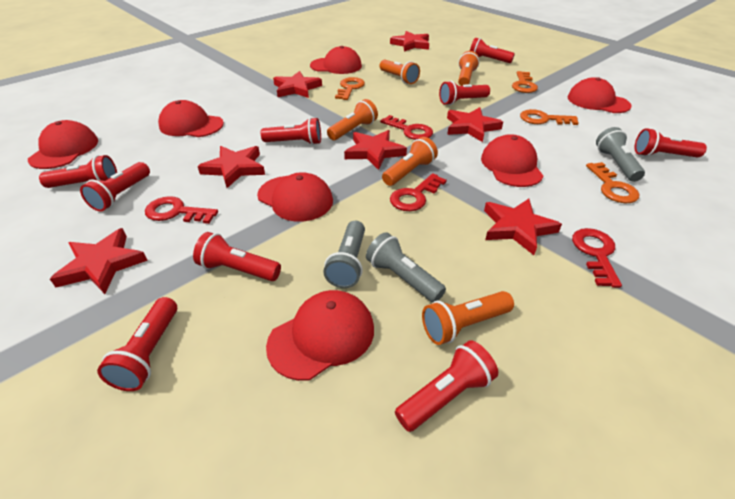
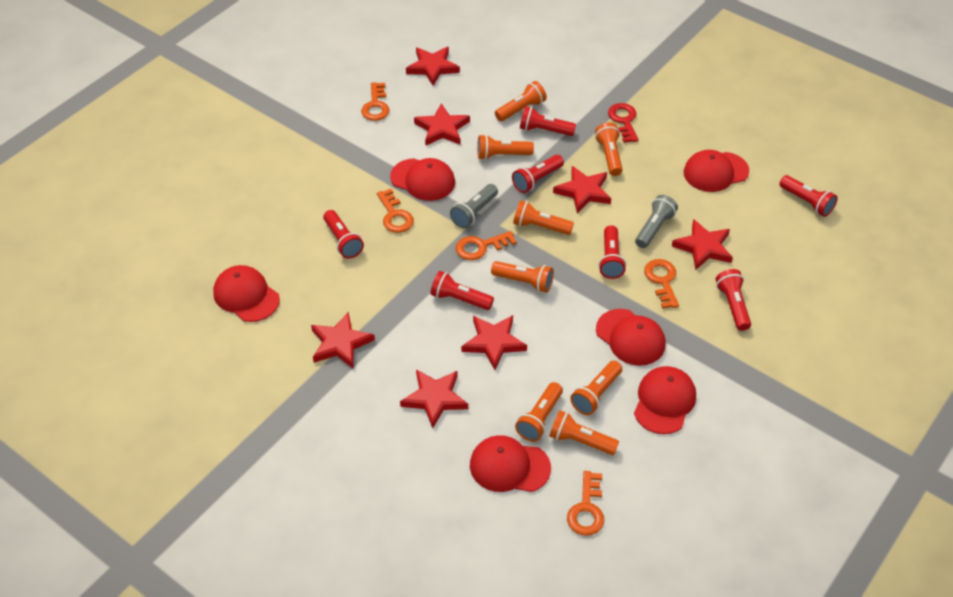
grey flashlight: 3 -> 2
orange flashlight: 5 -> 8
orange key: 4 -> 5
red cap: 7 -> 6
red flashlight: 9 -> 7
red key: 4 -> 1

